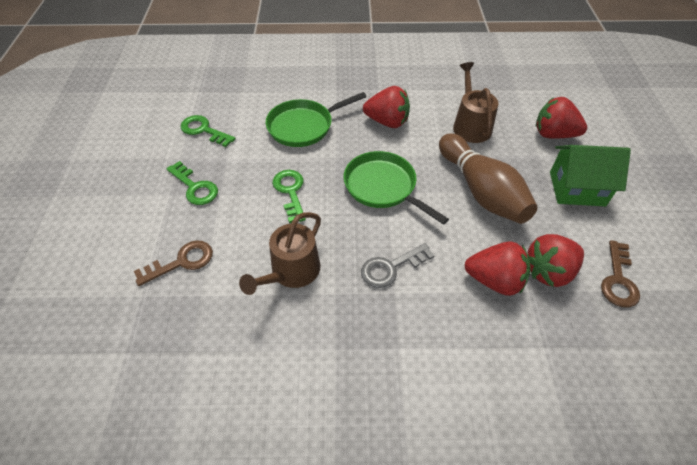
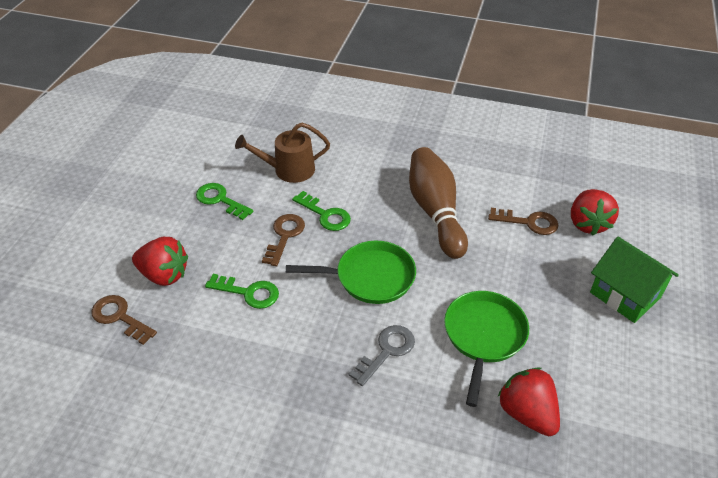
brown key: 2 -> 3
brown watering can: 2 -> 1
red strawberry: 4 -> 3

